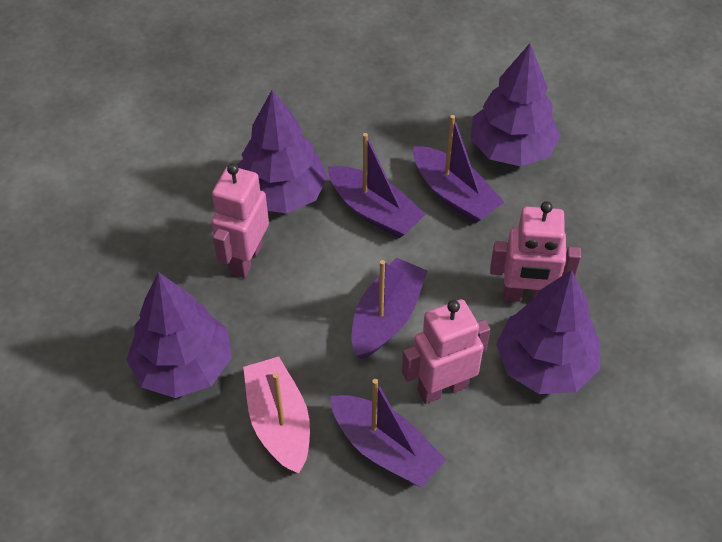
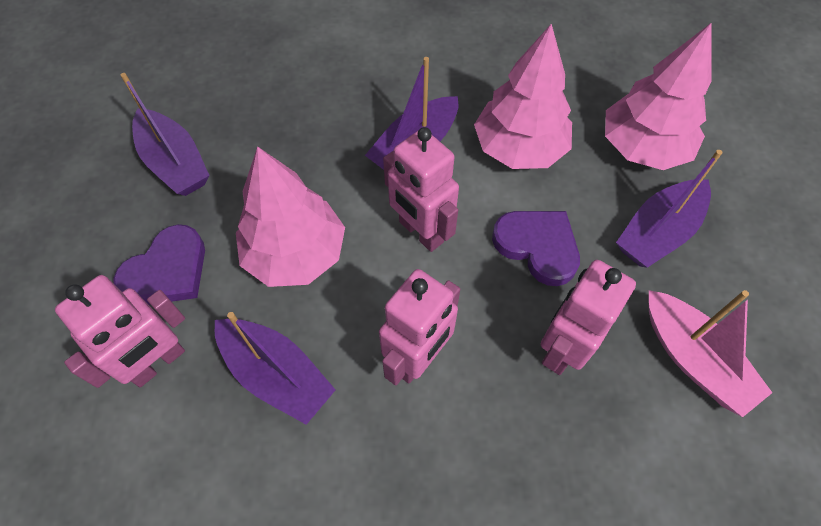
pink robot: 3 -> 4
pink tree: 0 -> 3
purple heart: 0 -> 2
purple tree: 4 -> 0

